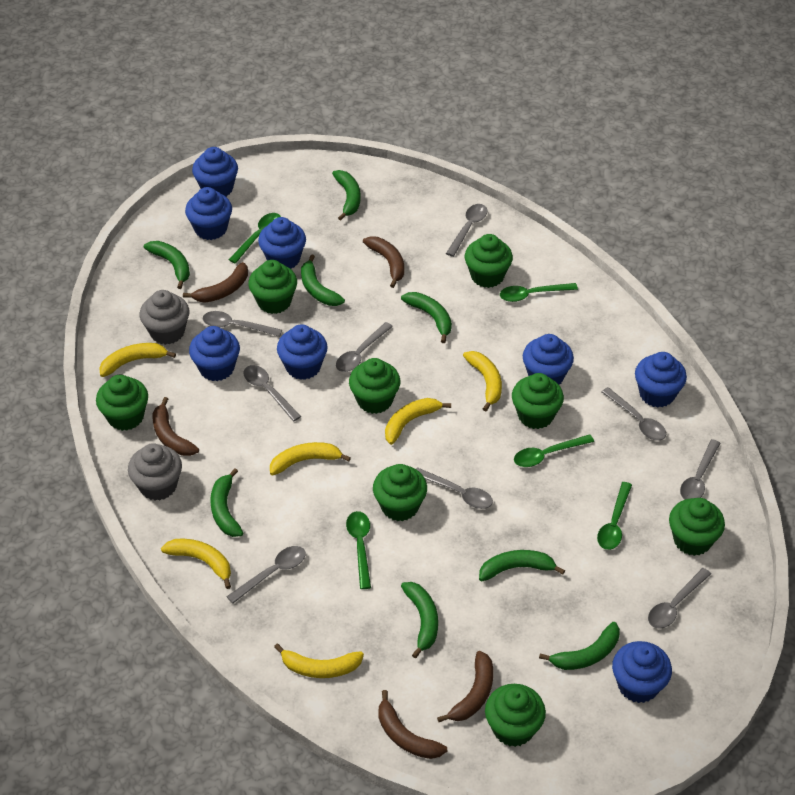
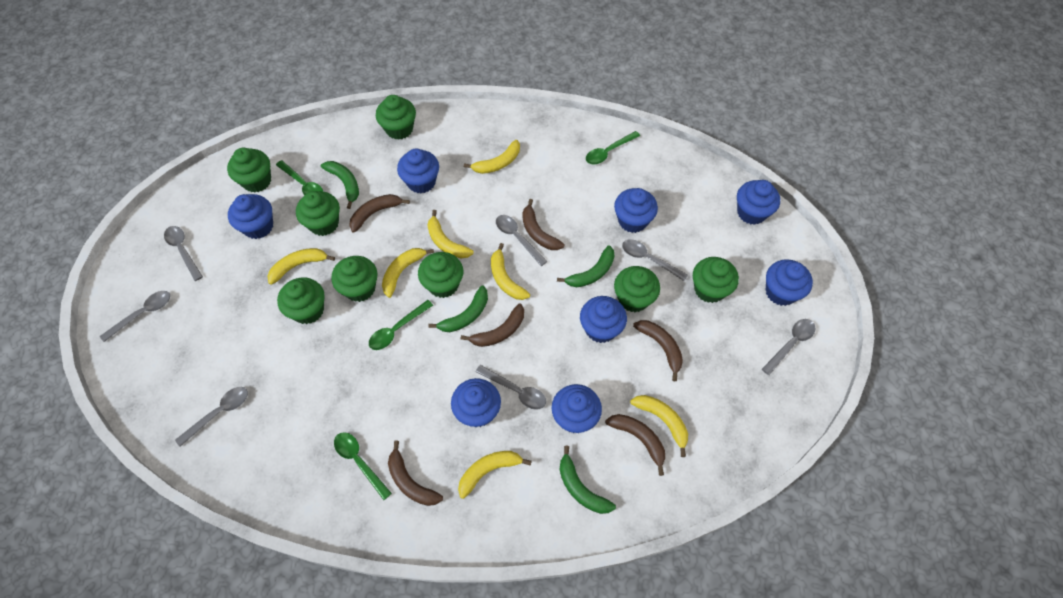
brown banana: 5 -> 6
green banana: 8 -> 4
green spoon: 5 -> 4
grey cupcake: 2 -> 0
grey spoon: 9 -> 7
yellow banana: 6 -> 7

